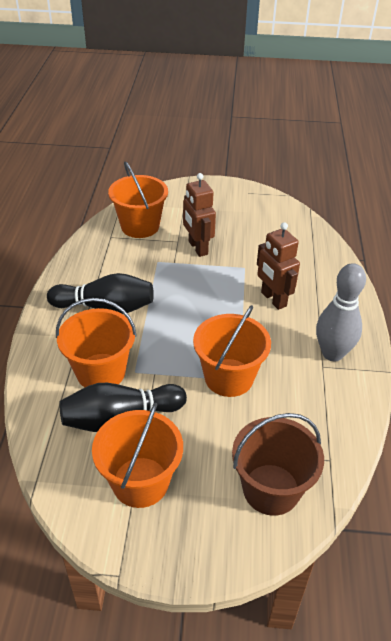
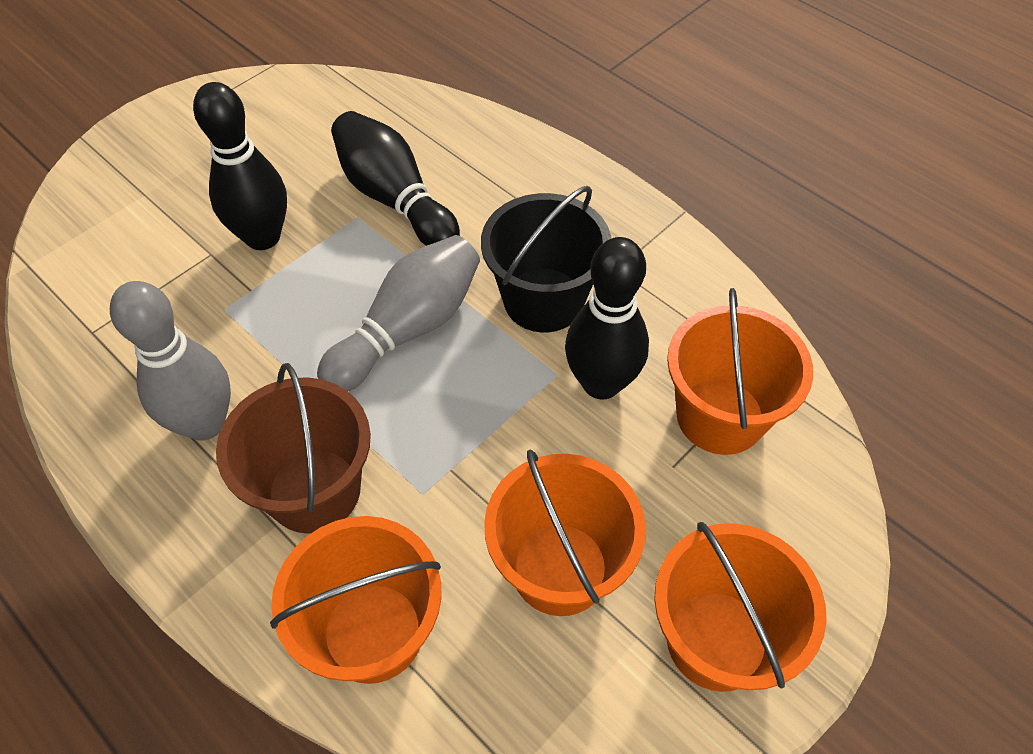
black bowling pin: 2 -> 3
black bucket: 0 -> 1
brown robot: 2 -> 0
grey bowling pin: 1 -> 2

